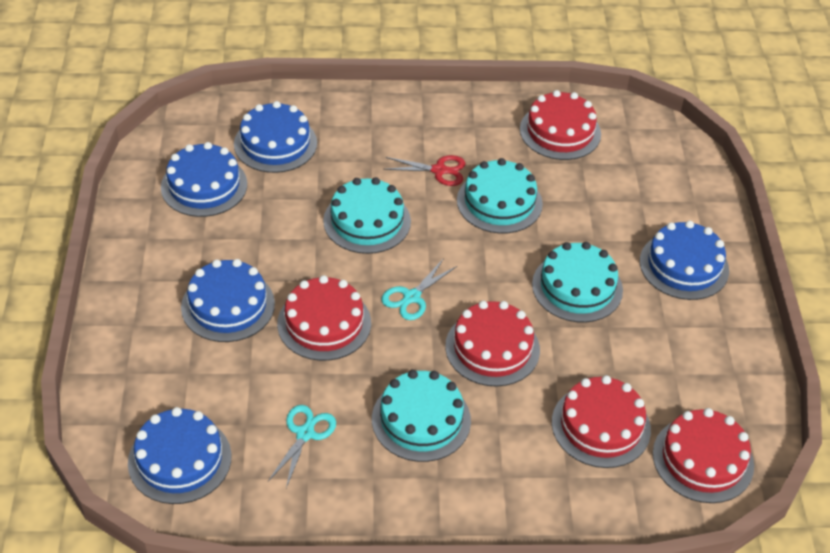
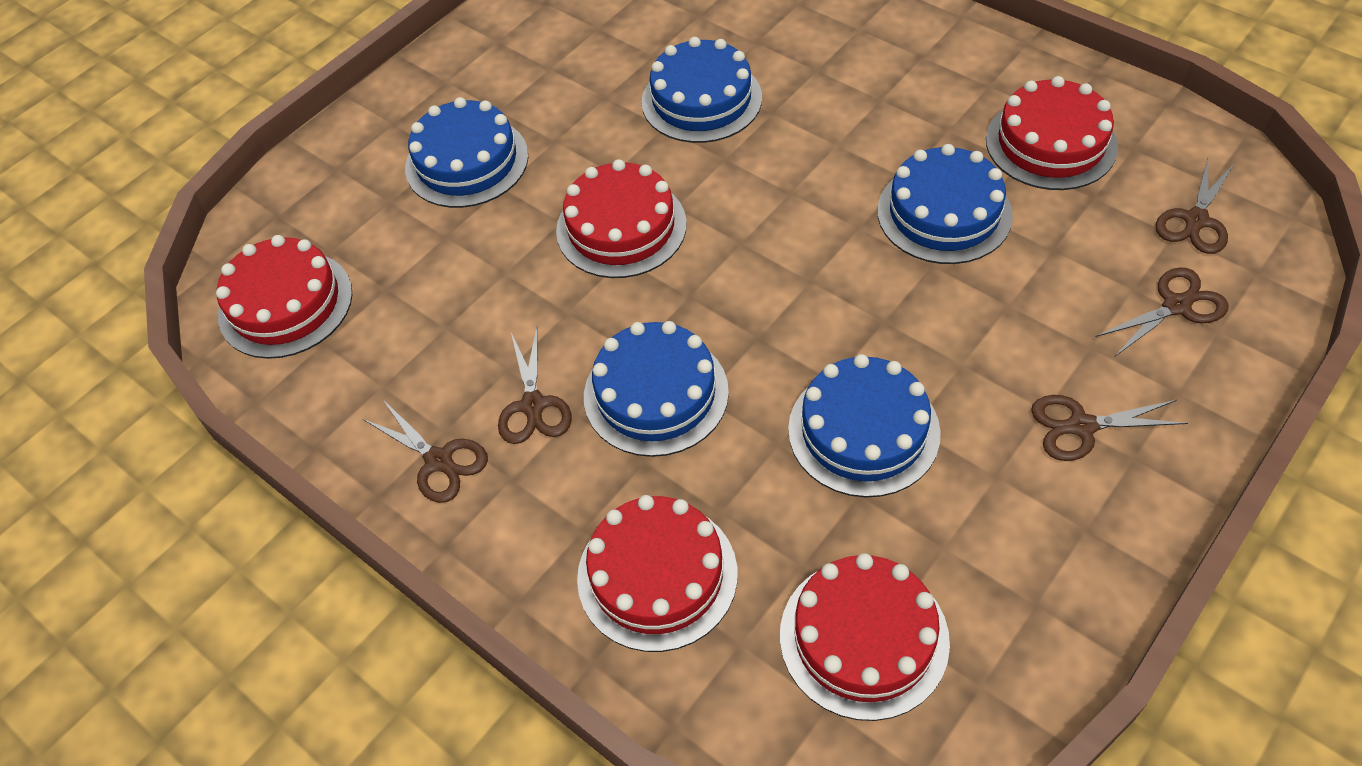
brown scissors: 0 -> 5
red scissors: 1 -> 0
turquoise cake: 4 -> 0
turquoise scissors: 2 -> 0

